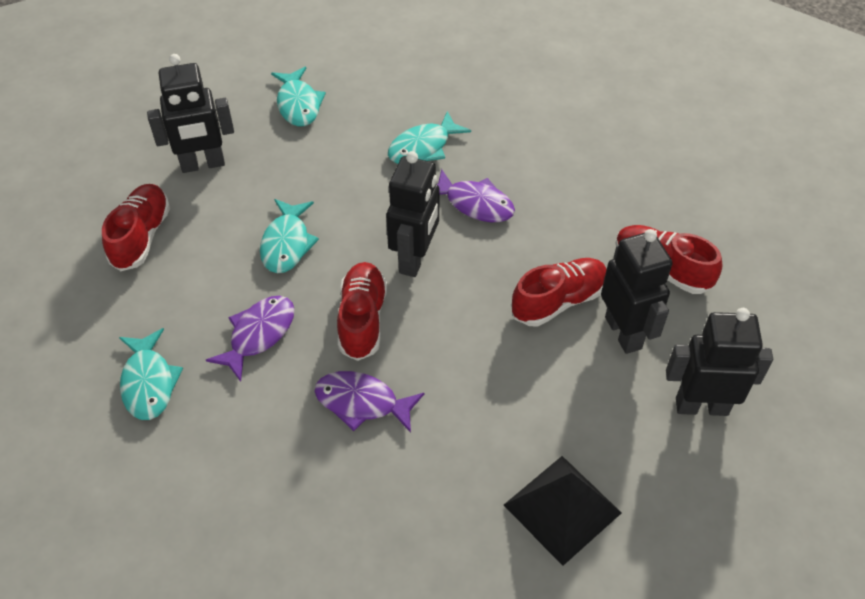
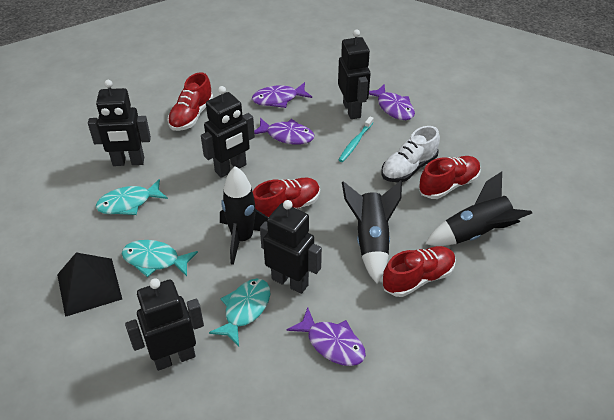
black robot: 4 -> 5
black rocket: 0 -> 3
purple fish: 3 -> 4
turquoise fish: 4 -> 3
turquoise toothbrush: 0 -> 1
white shoe: 0 -> 1

